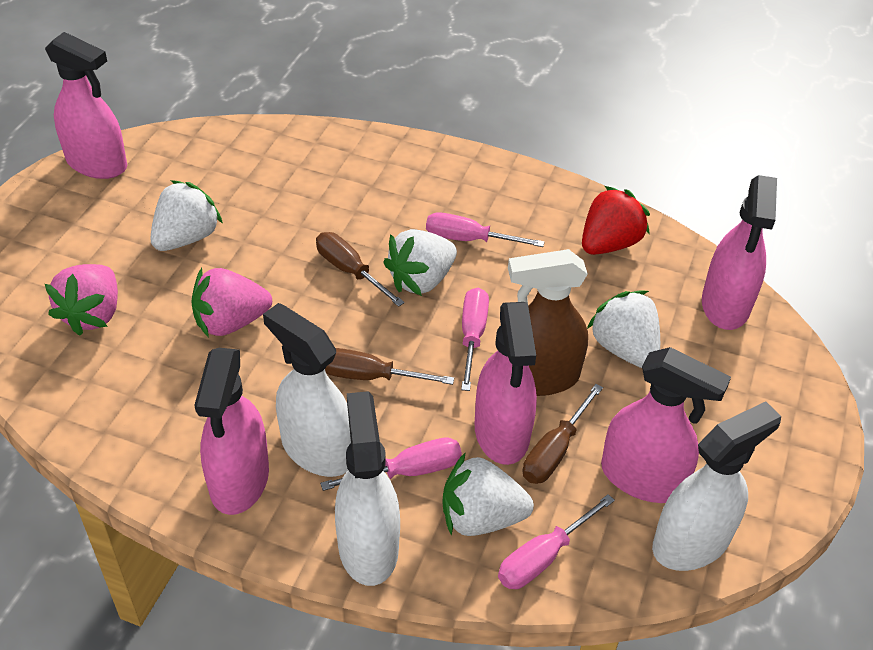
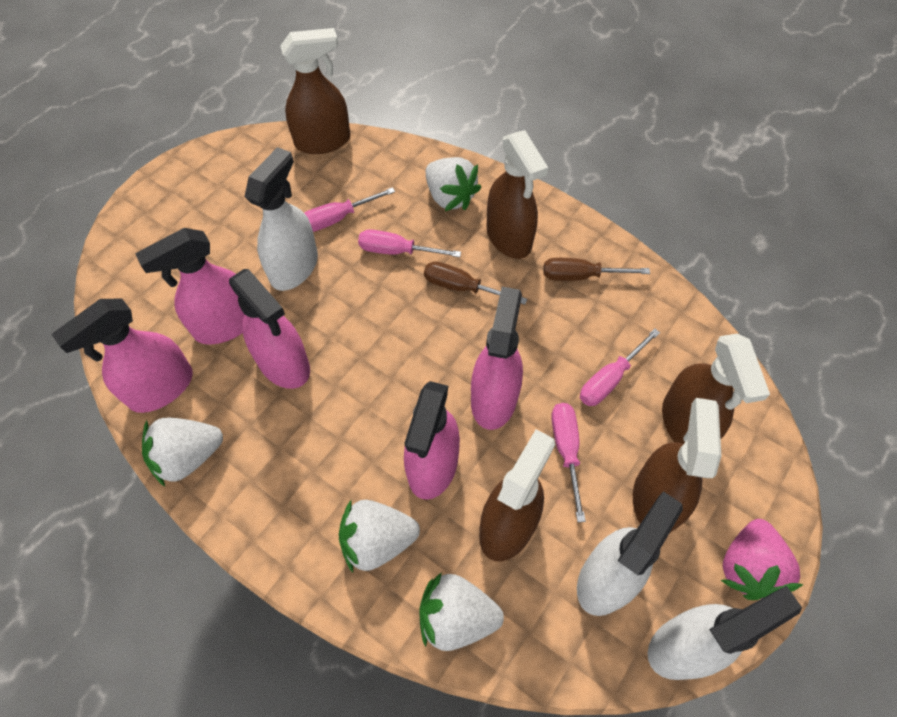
brown screwdriver: 3 -> 2
brown spray bottle: 1 -> 5
pink strawberry: 2 -> 1
red strawberry: 1 -> 0

